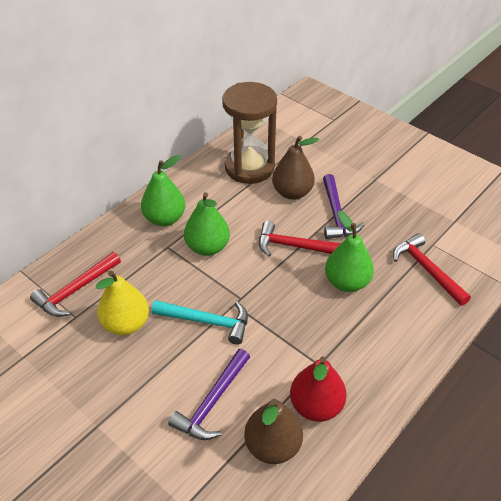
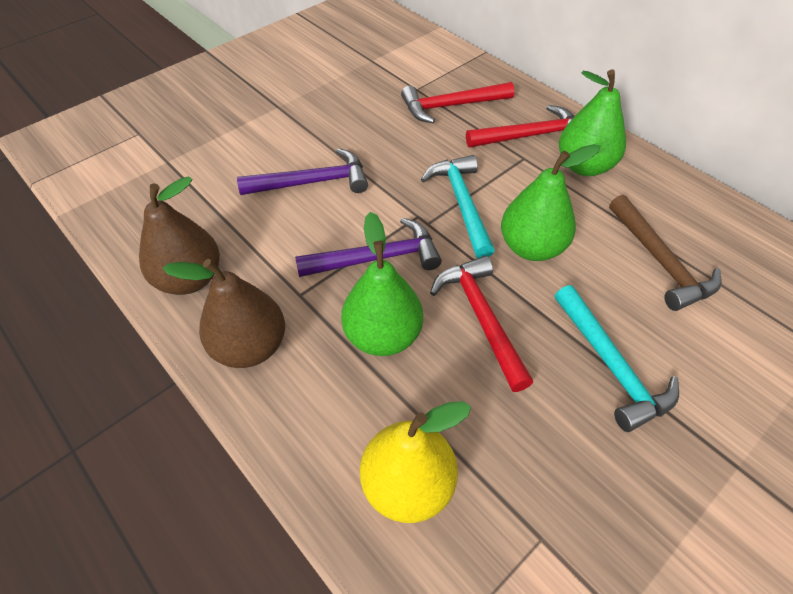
brown hammer: 0 -> 1
brown hourglass: 1 -> 0
red pear: 1 -> 0
turquoise hammer: 1 -> 2

